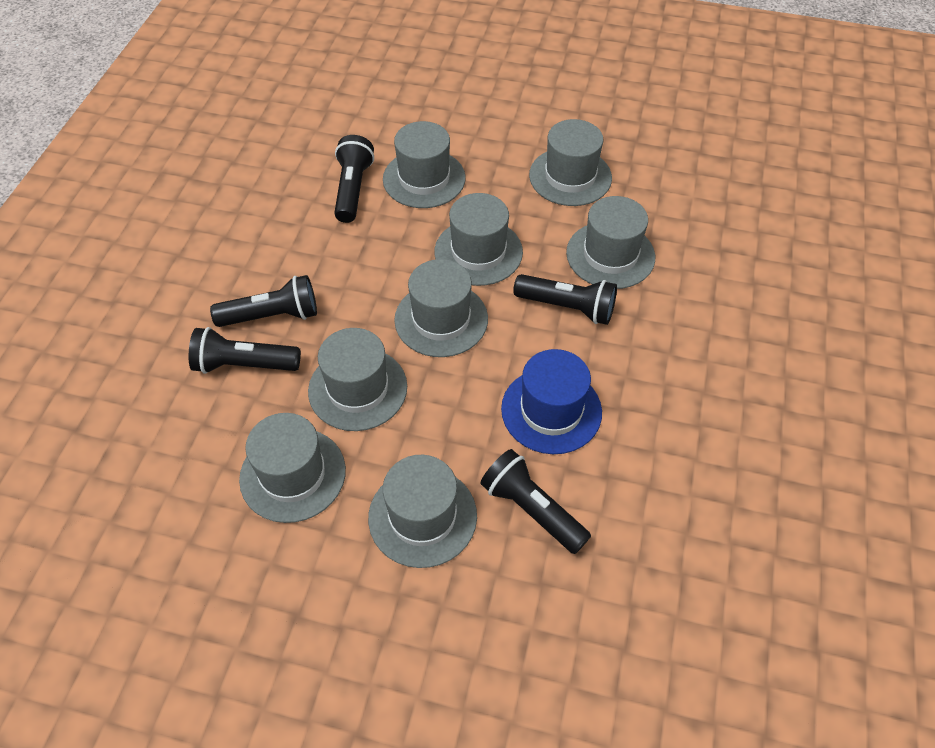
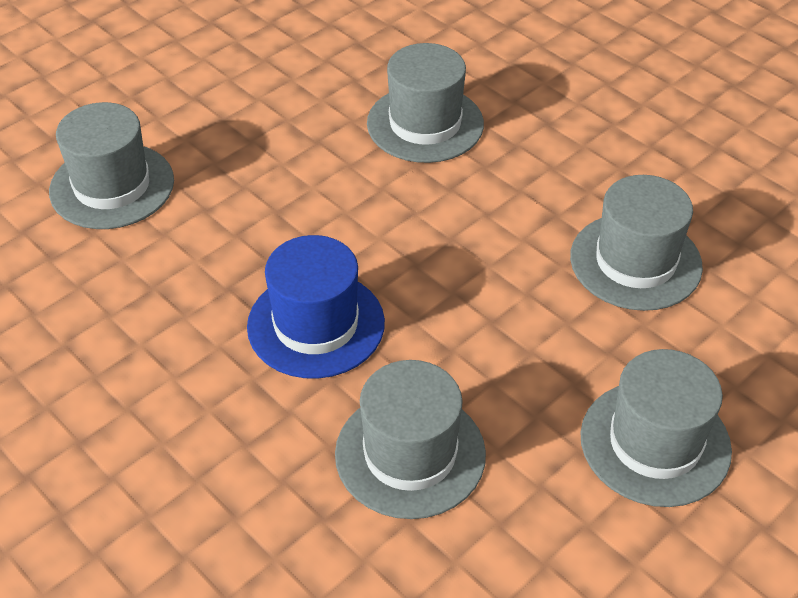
black flashlight: 5 -> 0
grey hat: 8 -> 5

